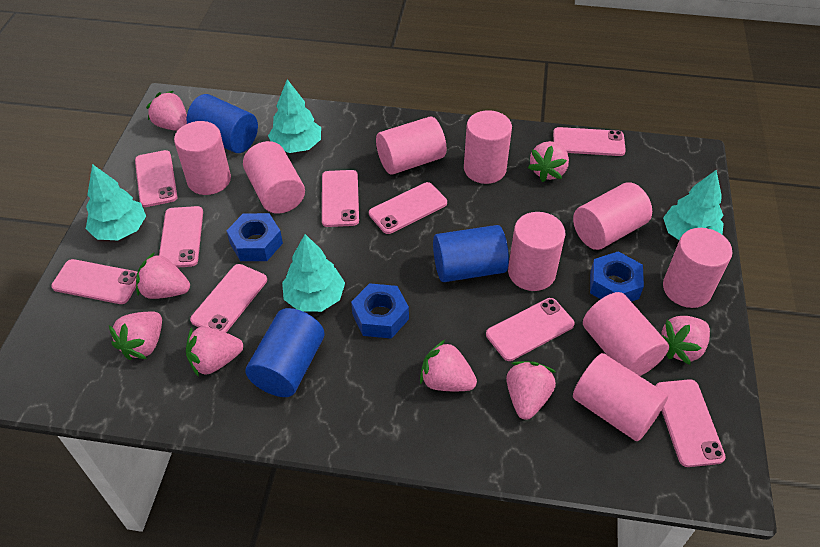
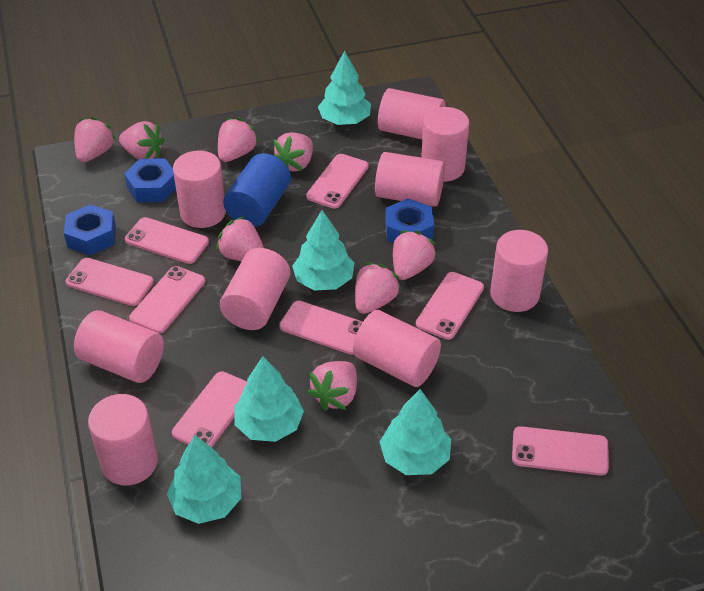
blue cylinder: 3 -> 1
pink phone: 9 -> 8
turquoise tree: 4 -> 5

